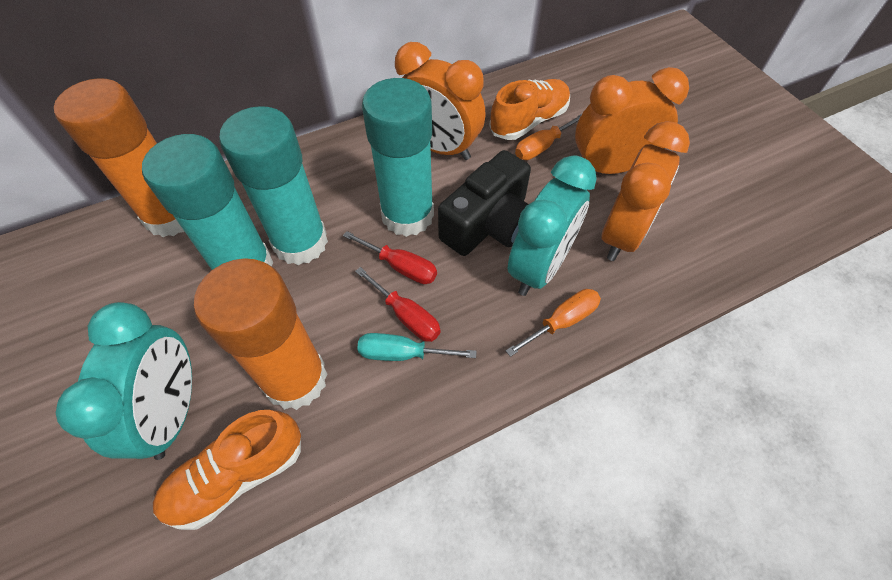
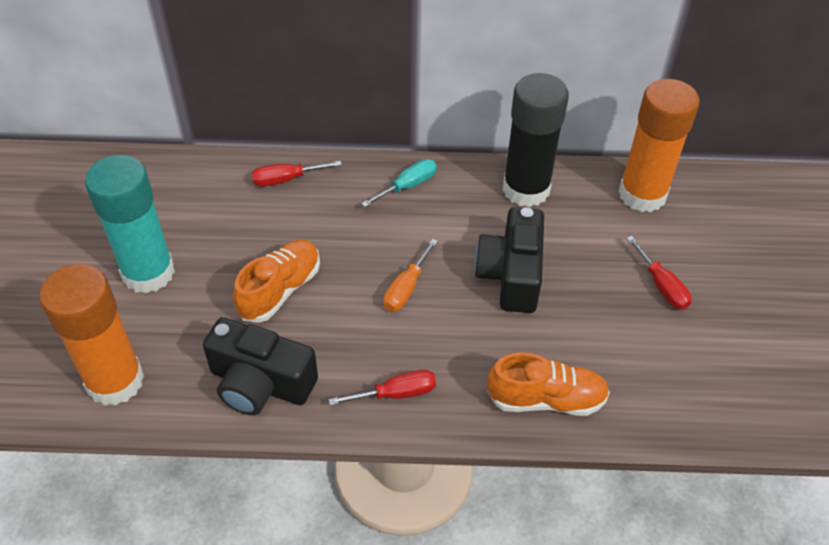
black camera: 1 -> 2
black glue stick: 0 -> 1
orange clock: 3 -> 0
orange screwdriver: 2 -> 1
red screwdriver: 2 -> 3
turquoise clock: 2 -> 0
turquoise glue stick: 3 -> 1

